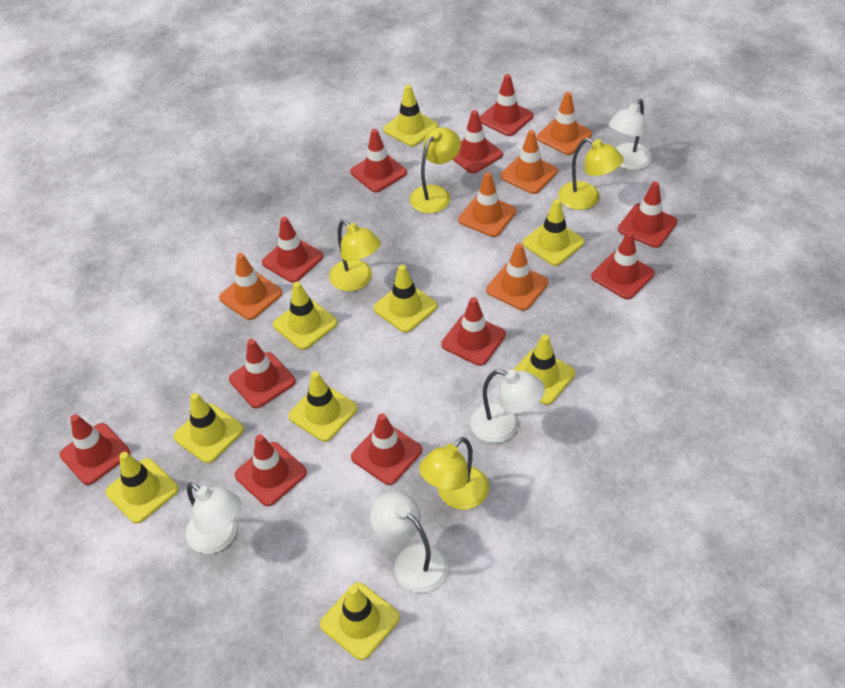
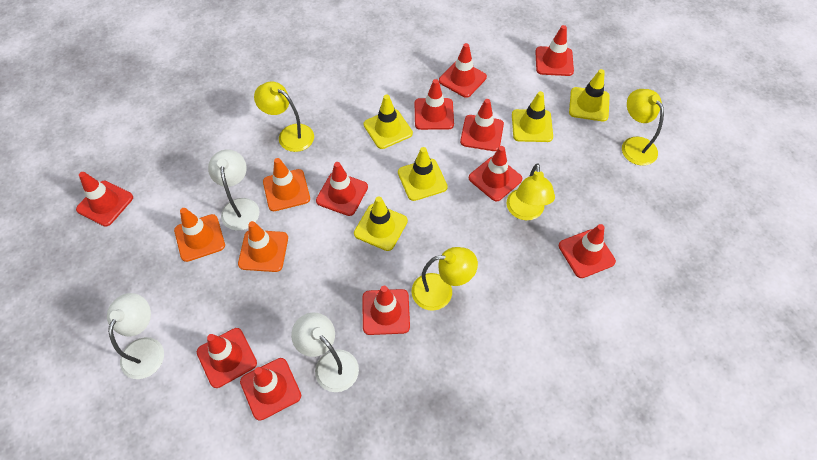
orange traffic cone: 5 -> 3
white lamp: 4 -> 3
yellow traffic cone: 9 -> 5

